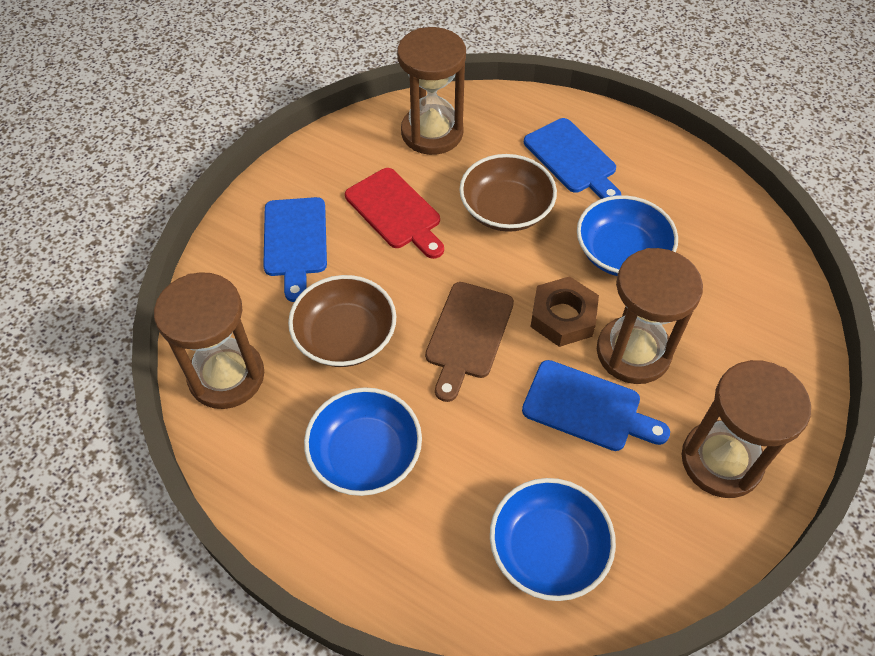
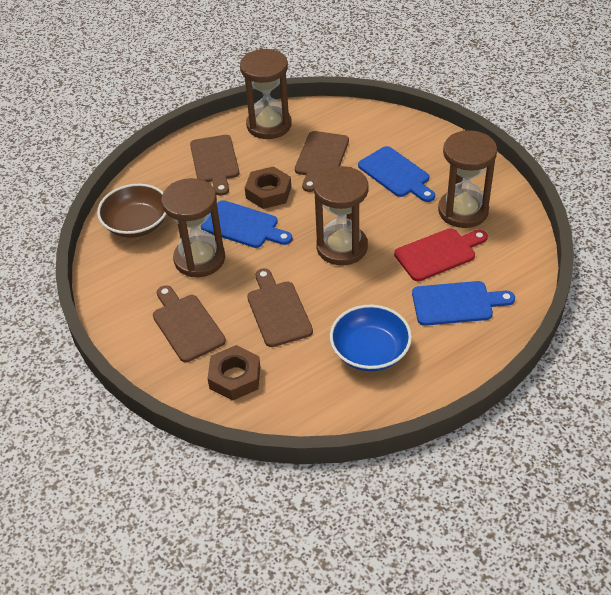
blue bowl: 3 -> 1
brown bowl: 2 -> 1
brown cutting board: 1 -> 4
brown nut: 1 -> 2

